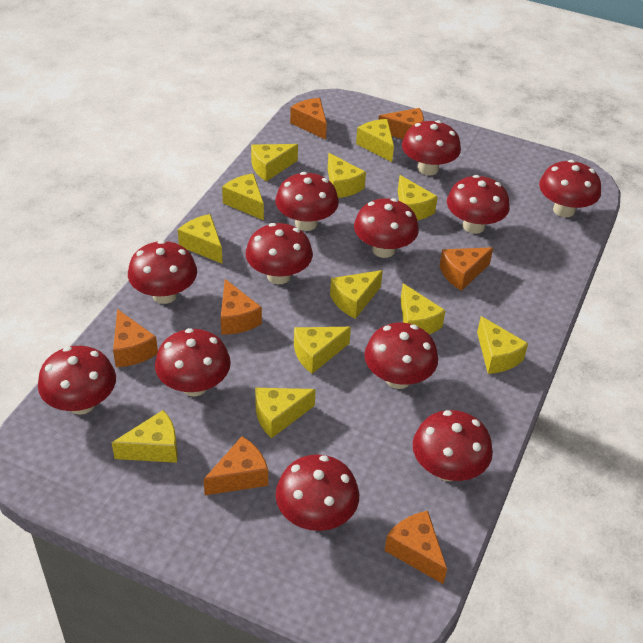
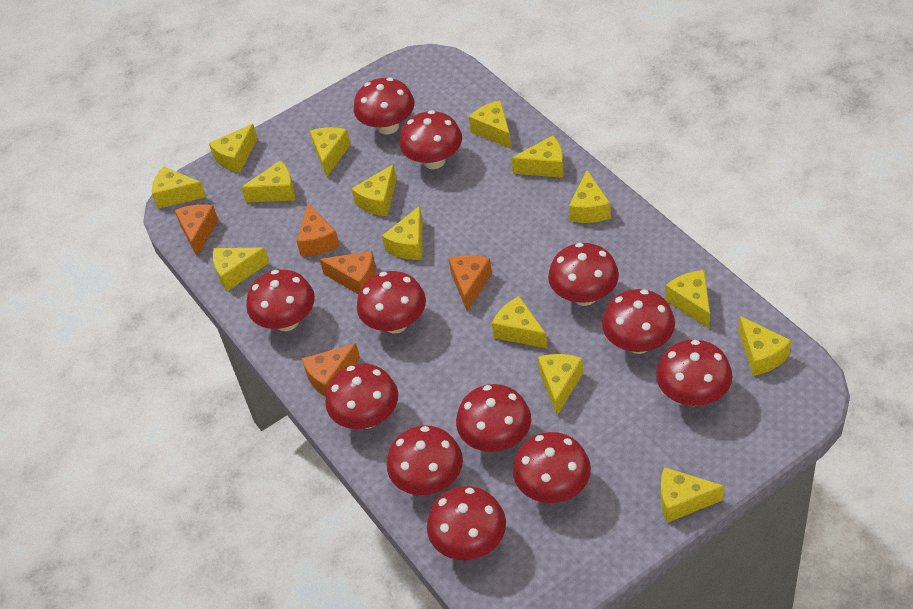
orange cheese: 7 -> 5
yellow cheese: 12 -> 15

